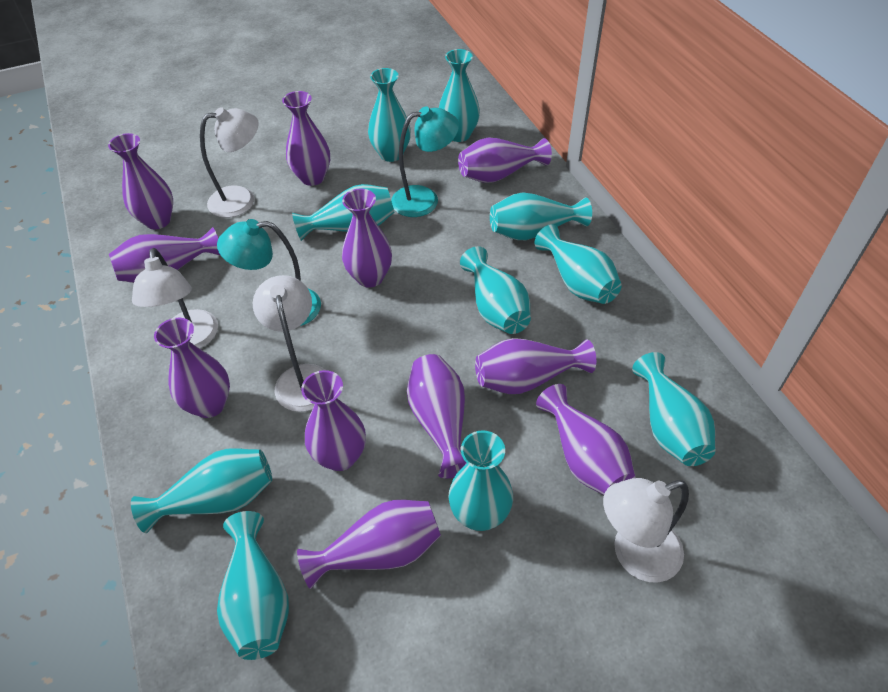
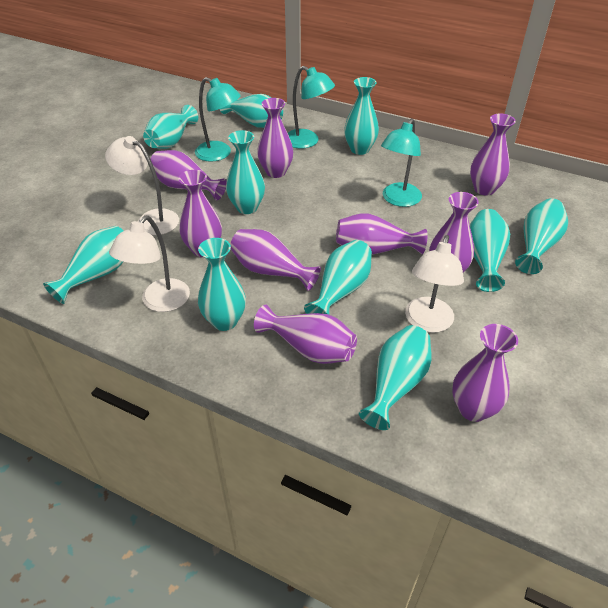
purple vase: 11 -> 9
turquoise lamp: 2 -> 3
white lamp: 4 -> 3

